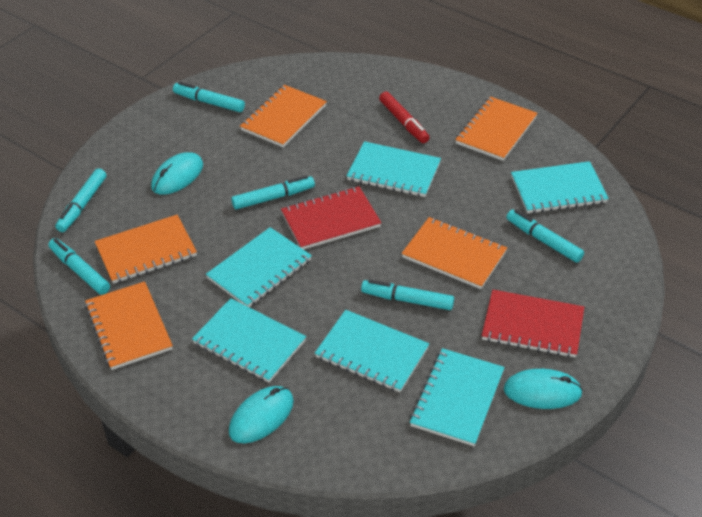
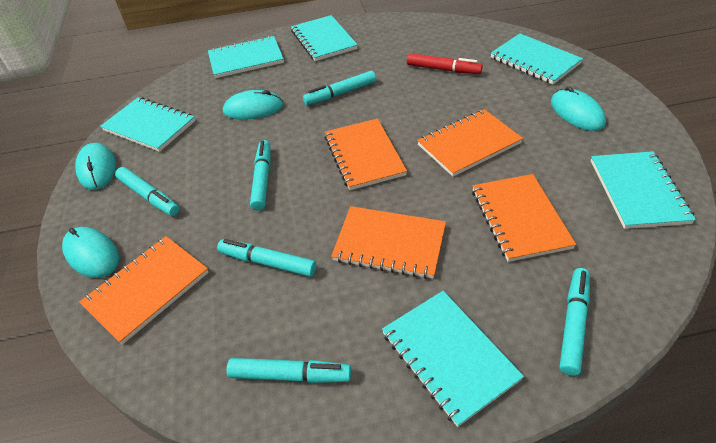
red notebook: 2 -> 0
turquoise mouse: 3 -> 4

